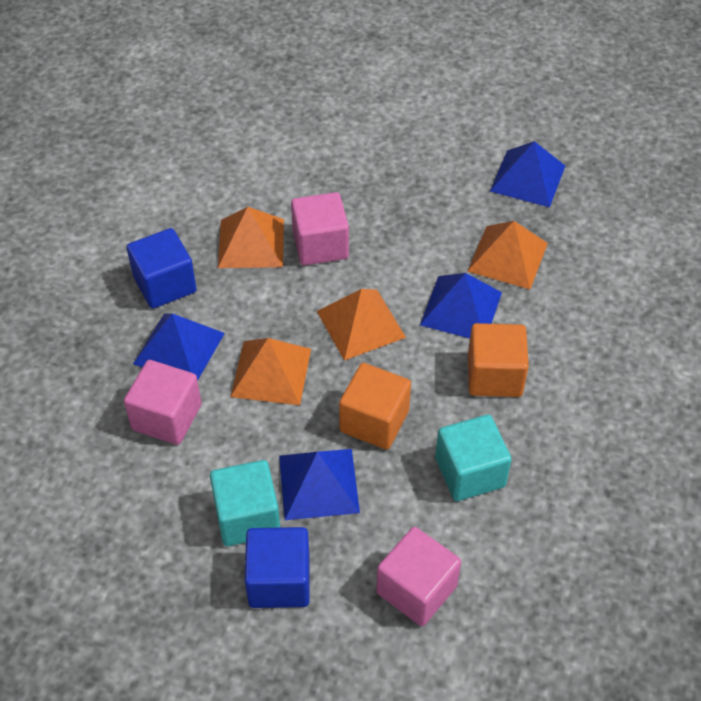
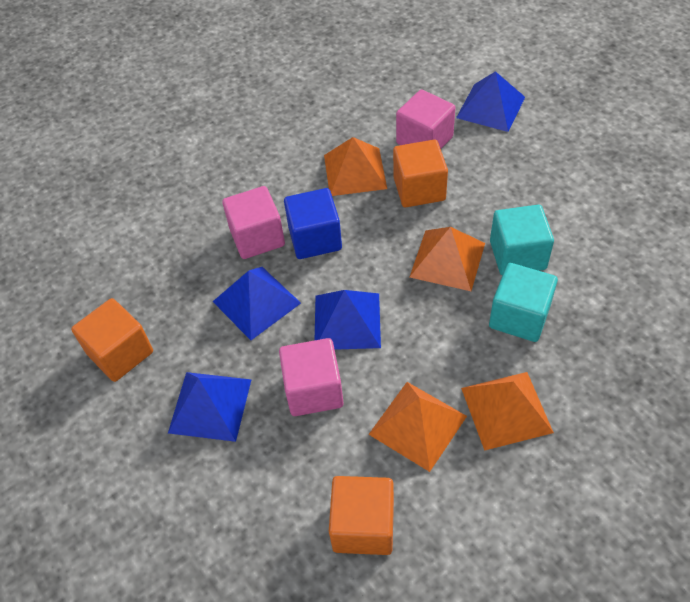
blue cube: 2 -> 1
orange cube: 2 -> 3

